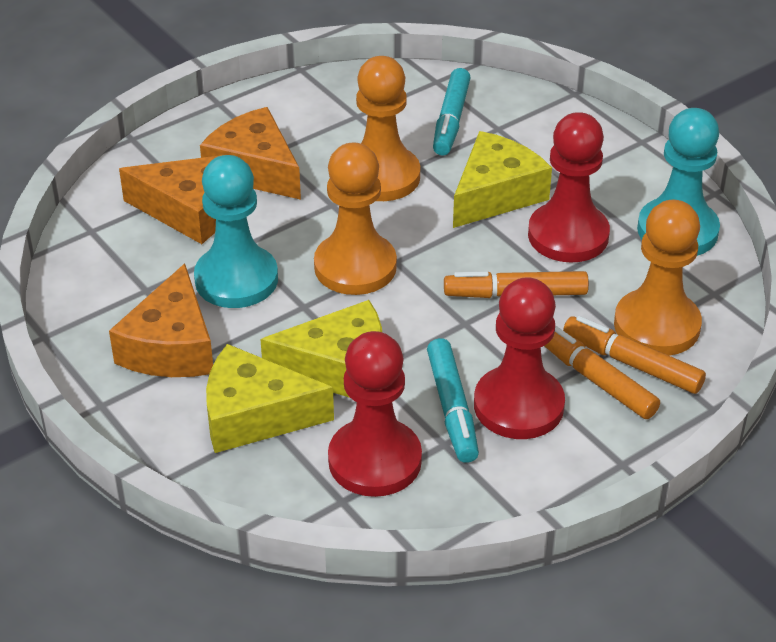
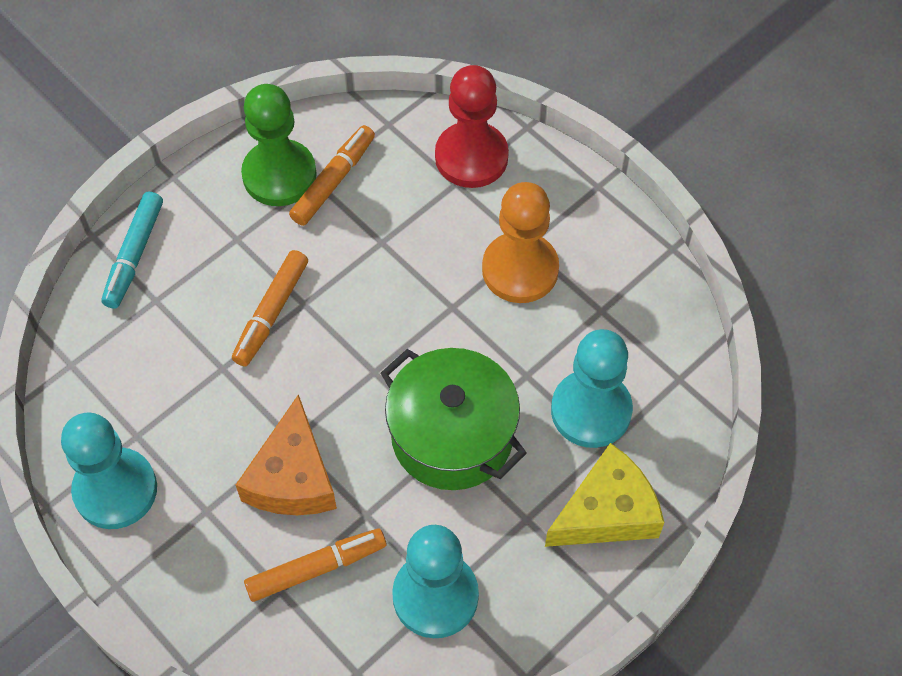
green pawn: 0 -> 1
green pot: 0 -> 1
orange cheese: 3 -> 1
orange pawn: 3 -> 1
red pawn: 3 -> 1
turquoise marker: 2 -> 1
turquoise pawn: 2 -> 3
yellow cheese: 3 -> 1

